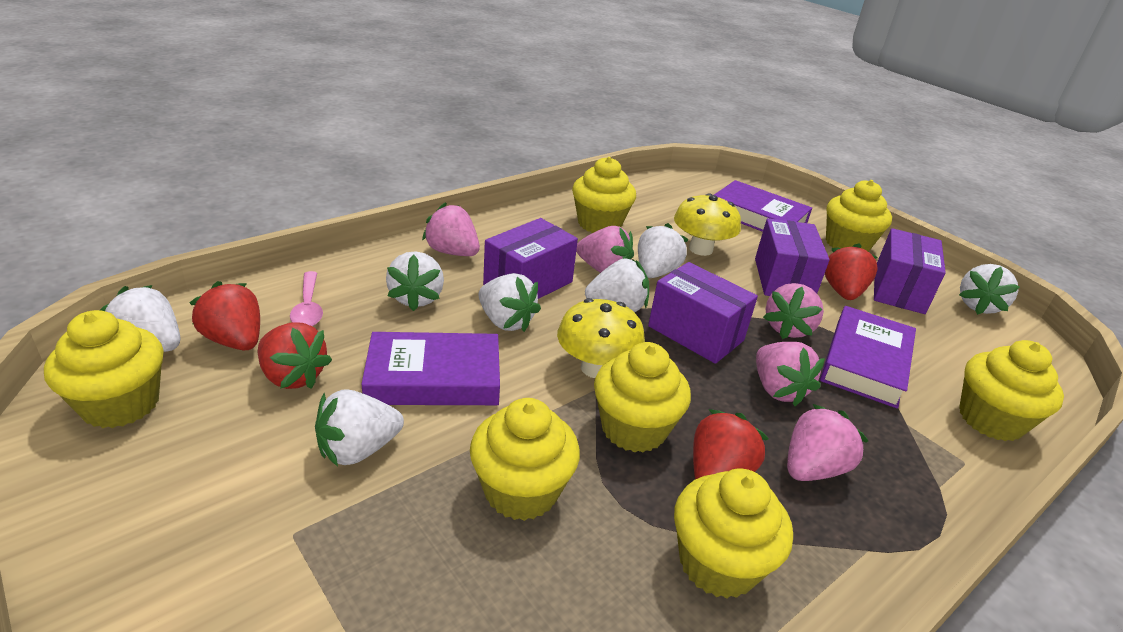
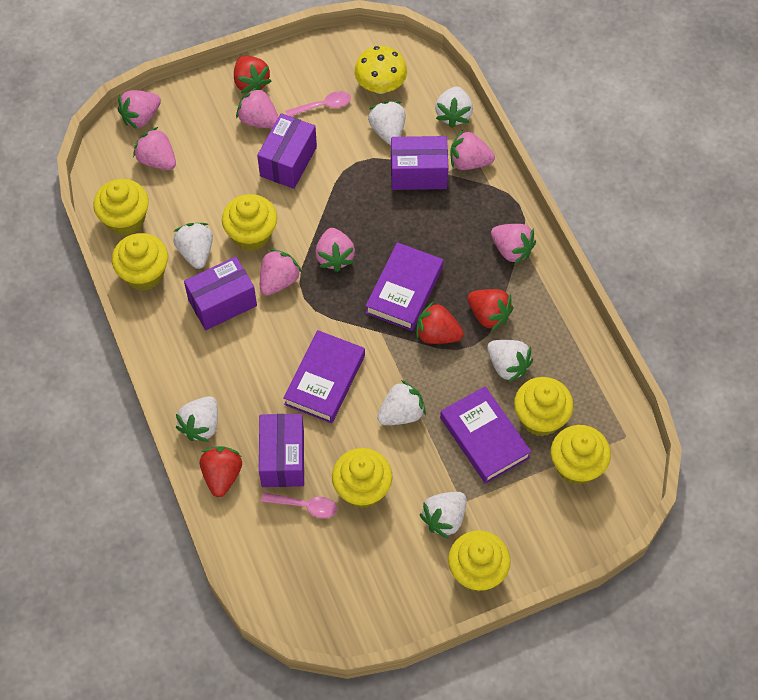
pink spoon: 1 -> 2
pink strawberry: 5 -> 7
yellow mushroom: 2 -> 1

